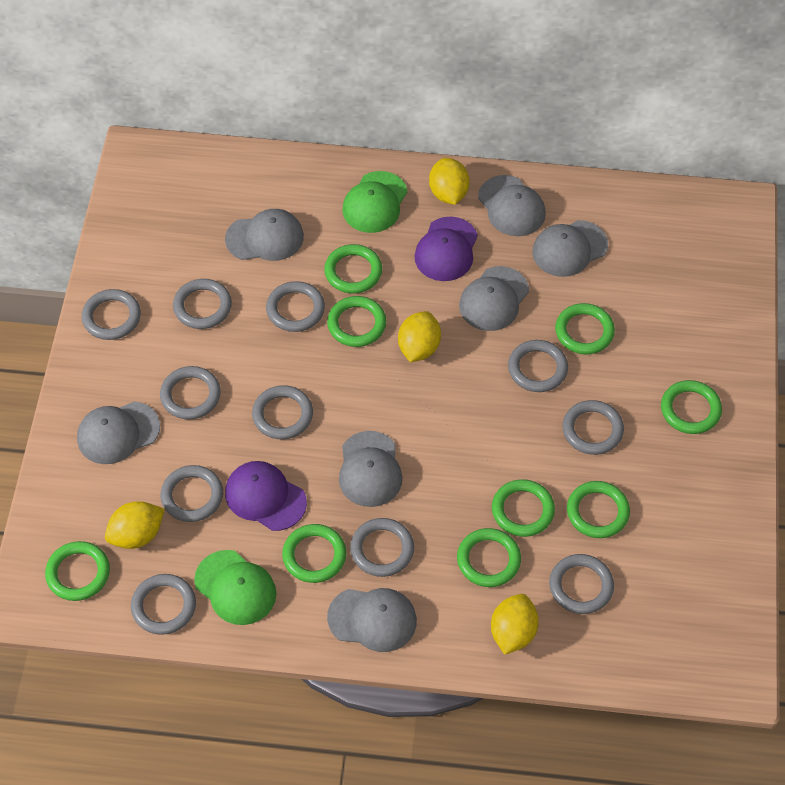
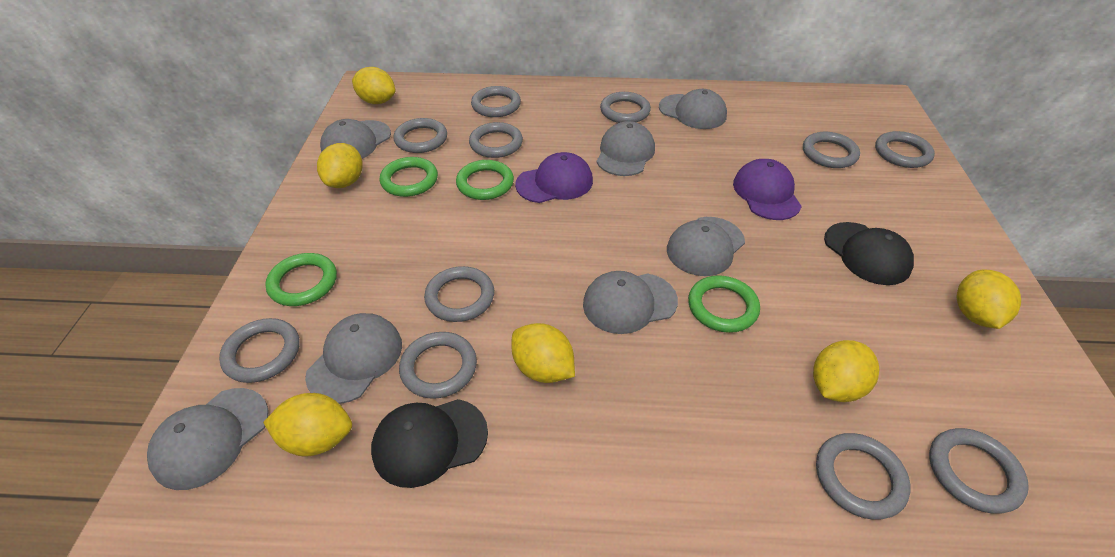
black cap: 0 -> 2
green cap: 2 -> 0
green ring: 9 -> 4
yellow lemon: 4 -> 6

